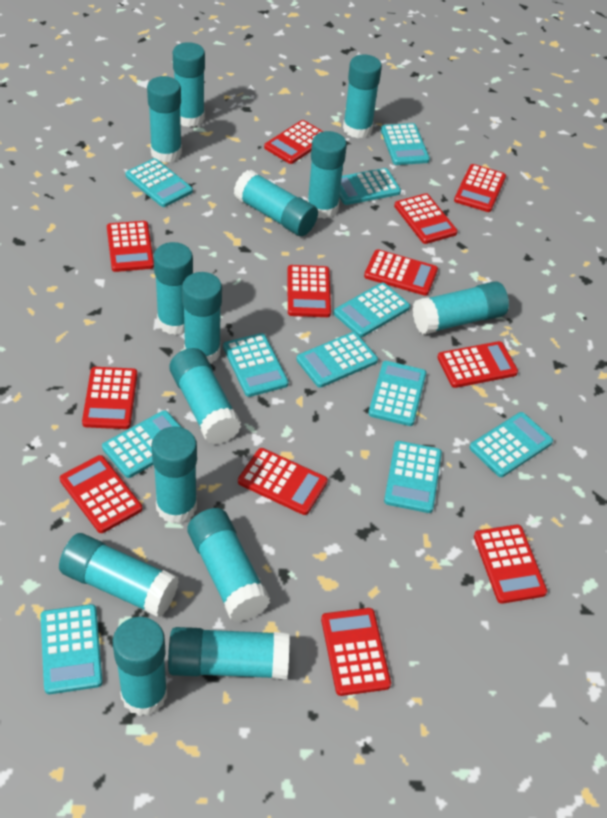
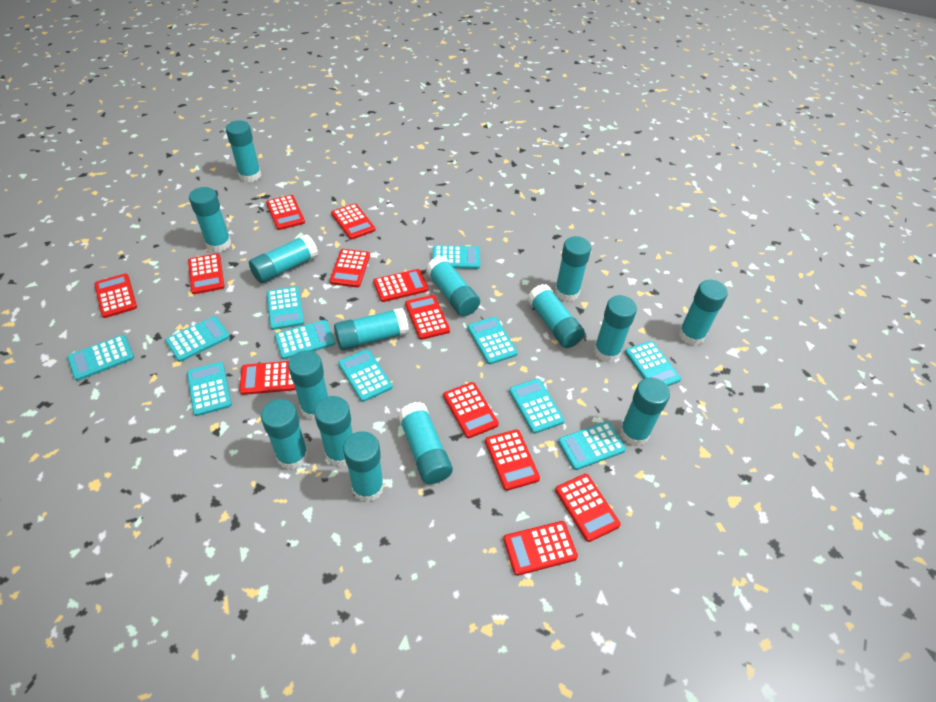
turquoise glue stick: 14 -> 15

